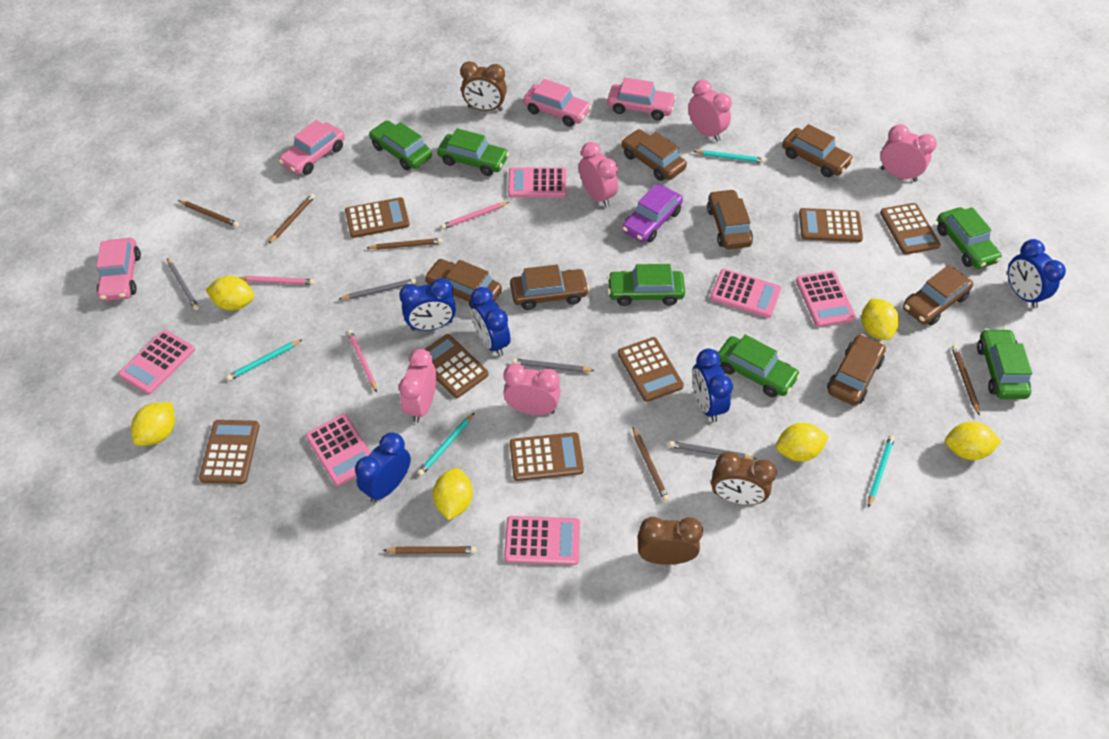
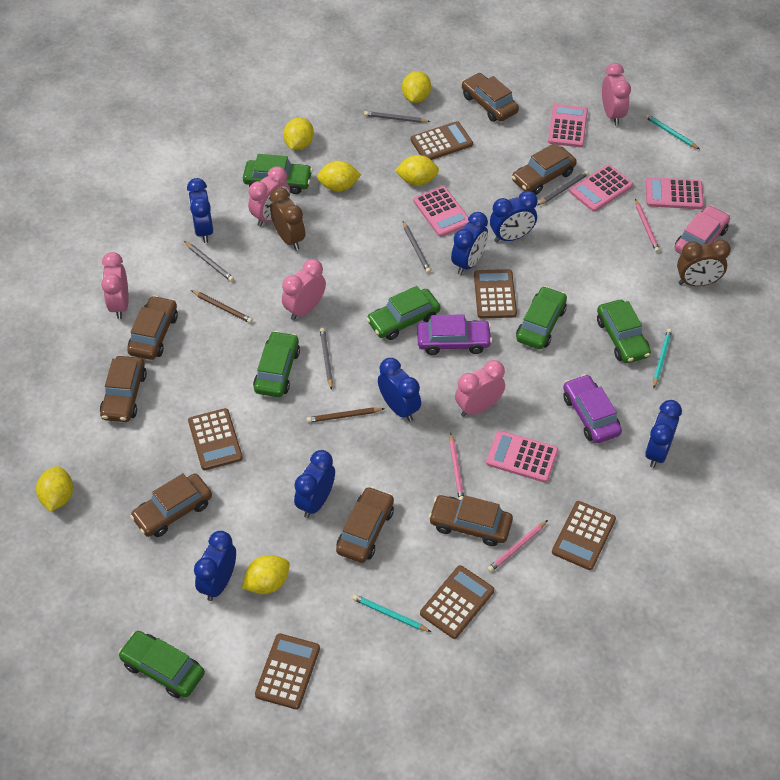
blue clock: 5 -> 7
brown calculator: 7 -> 6
brown clock: 3 -> 2
brown pencil: 6 -> 2
grey pencil: 4 -> 5
pink calculator: 6 -> 5
pink car: 4 -> 1
purple car: 1 -> 2
turquoise pencil: 4 -> 3

